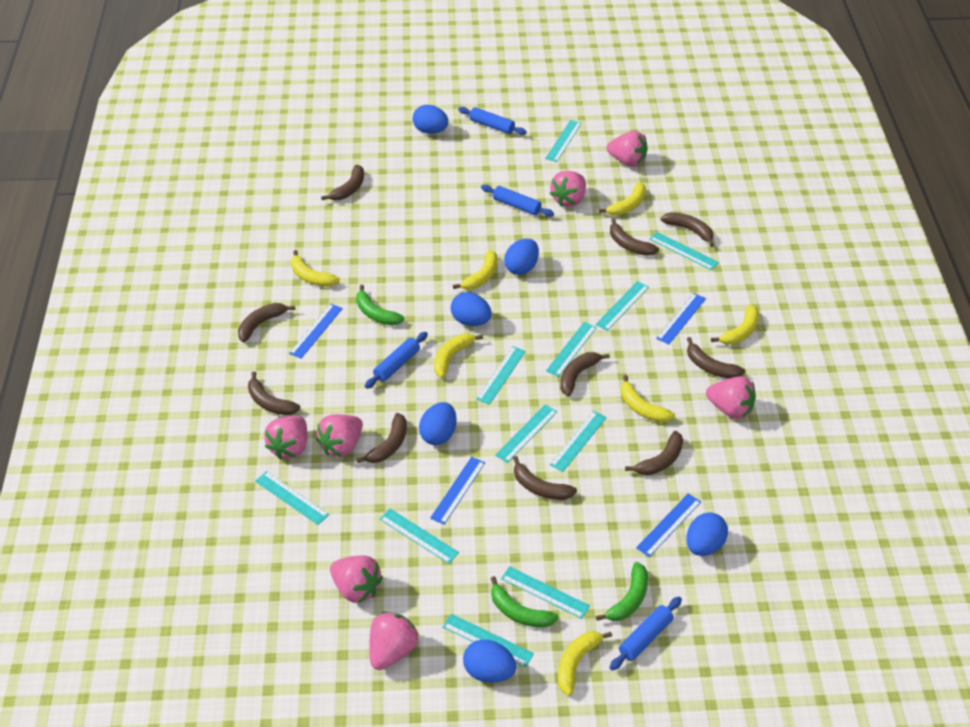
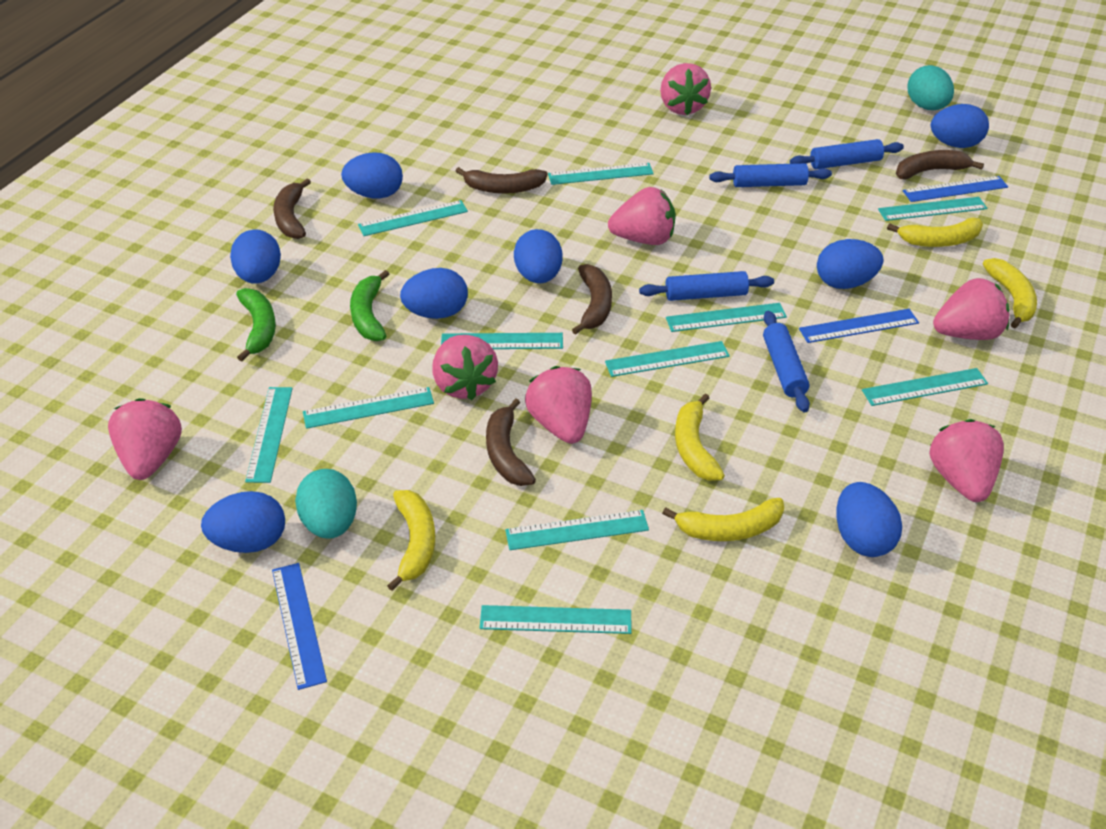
blue egg: 6 -> 8
blue ruler: 4 -> 3
brown banana: 10 -> 5
green banana: 3 -> 2
turquoise egg: 0 -> 2
yellow banana: 7 -> 5

